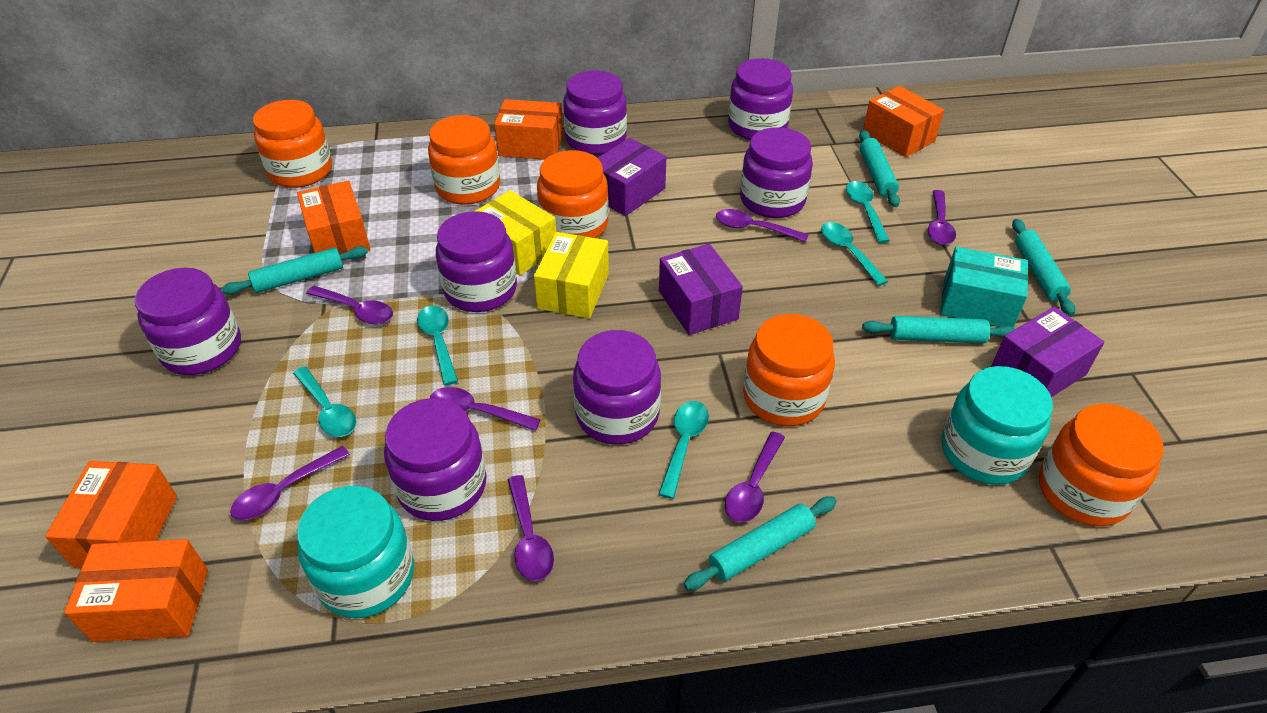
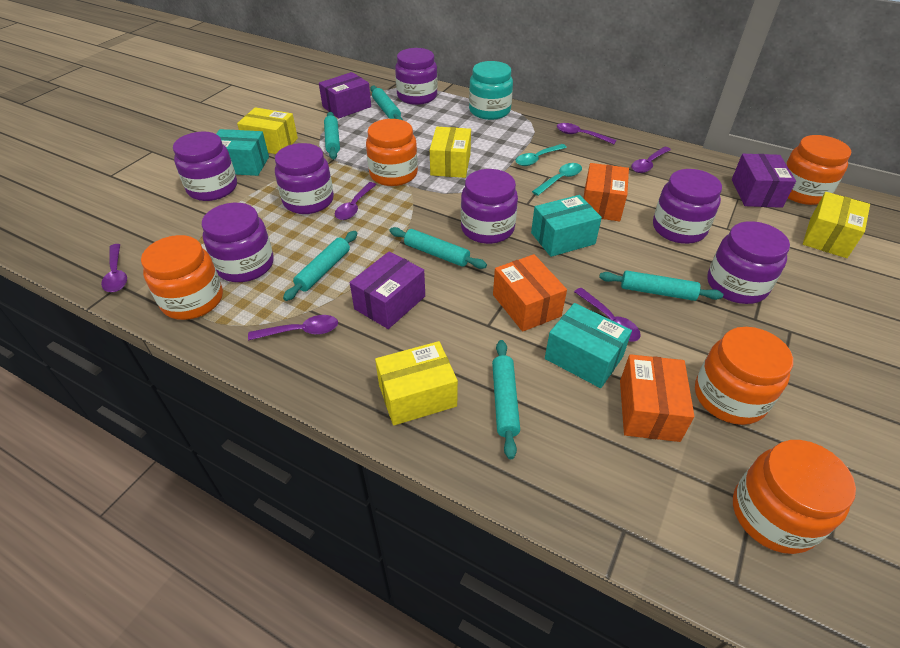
orange box: 5 -> 3
purple spoon: 7 -> 6
turquoise box: 1 -> 3
turquoise jar: 2 -> 1
turquoise rolling pin: 5 -> 6
turquoise spoon: 5 -> 2
yellow box: 2 -> 4

